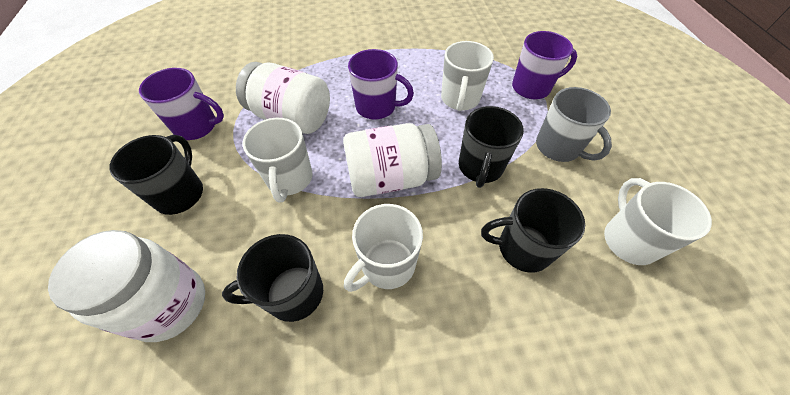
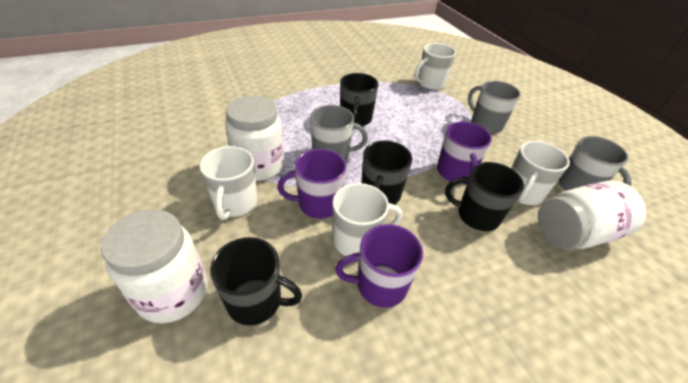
grey mug: 1 -> 3

